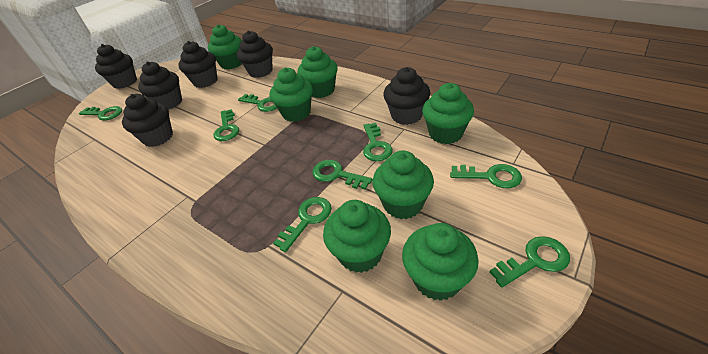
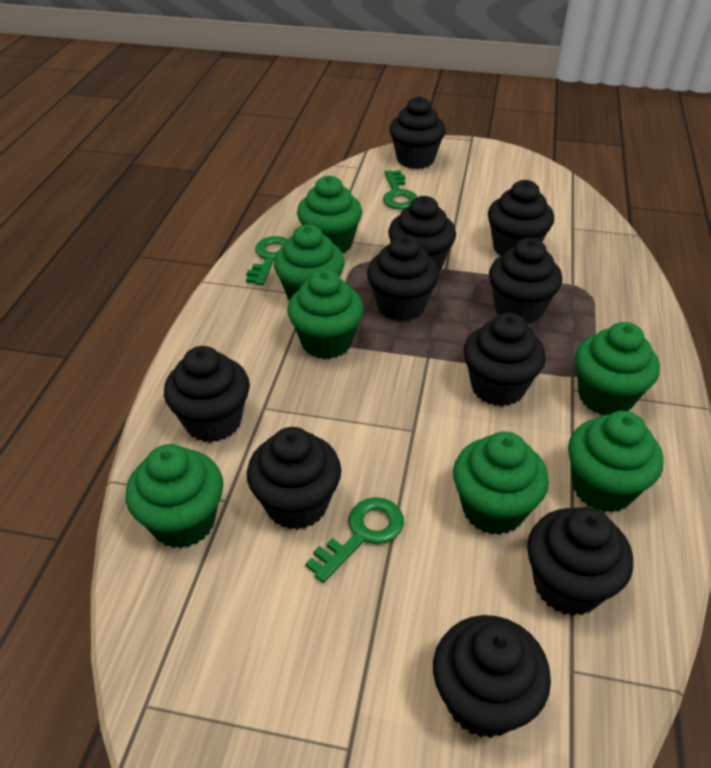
black cupcake: 6 -> 10
green key: 8 -> 3

